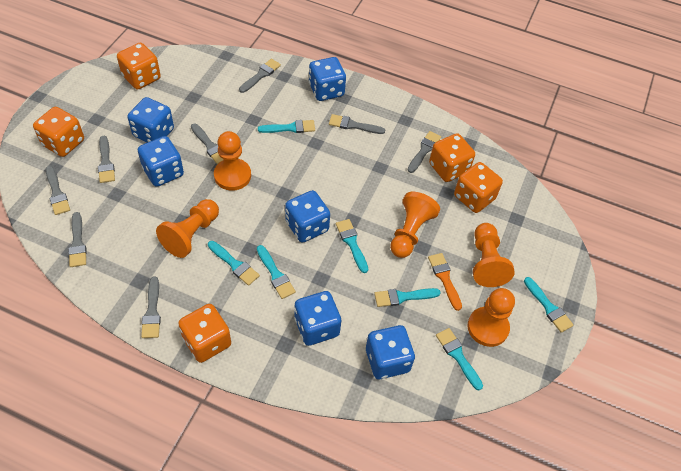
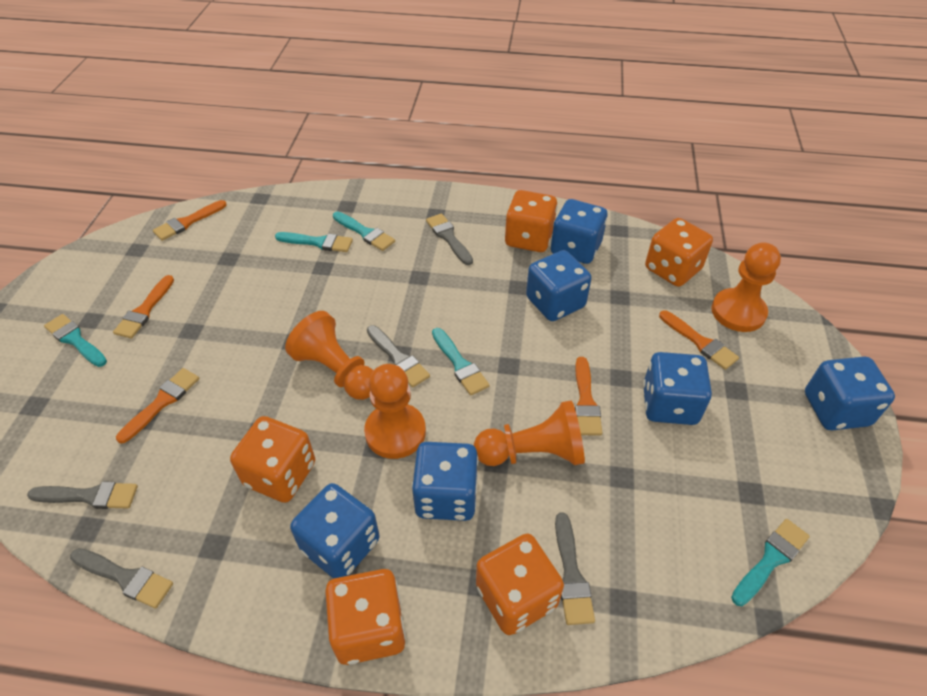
grey brush: 8 -> 5
orange brush: 1 -> 5
orange pawn: 5 -> 4
turquoise brush: 7 -> 5

